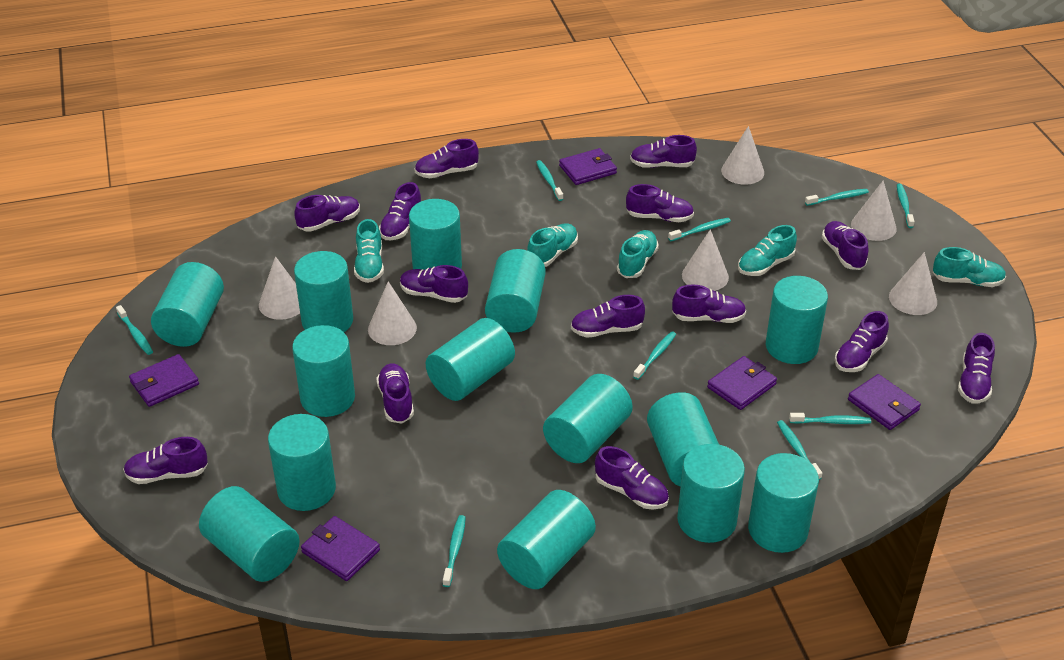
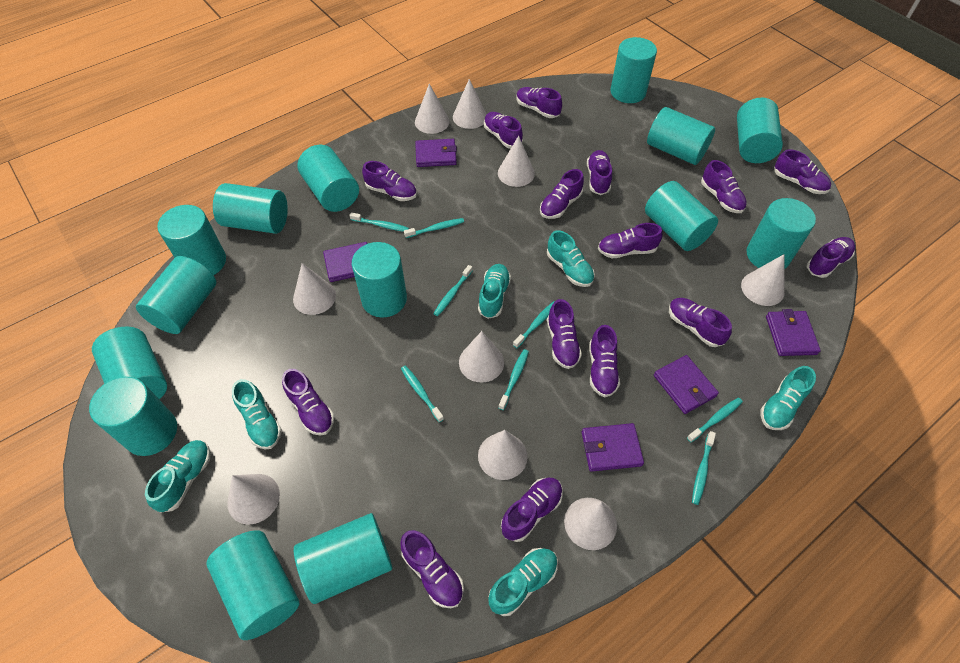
purple shoe: 14 -> 15
turquoise shoe: 5 -> 6
turquoise toothbrush: 9 -> 8
white cone: 6 -> 9

